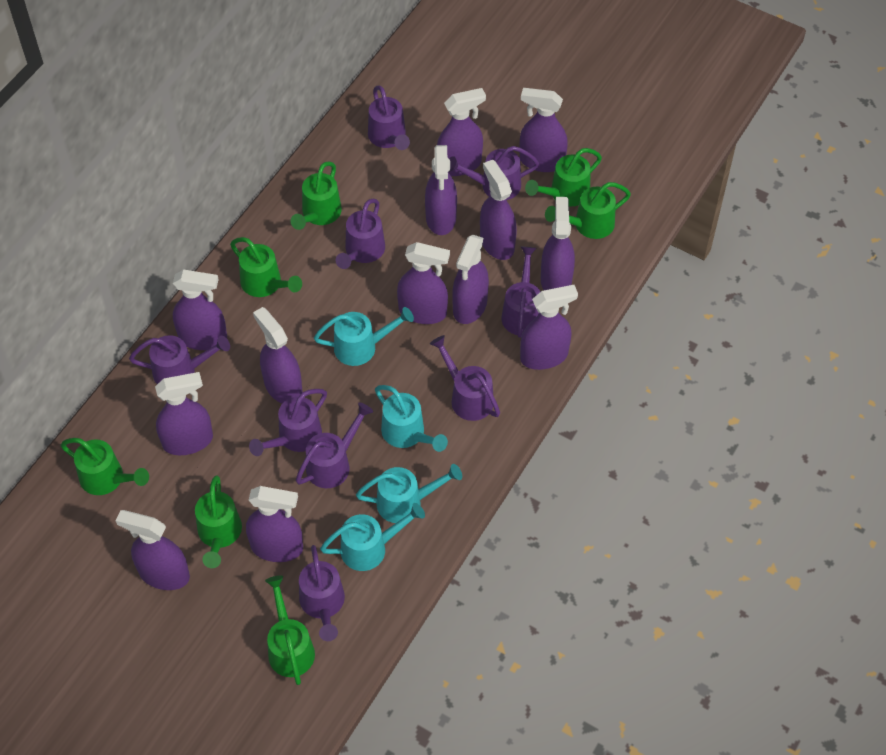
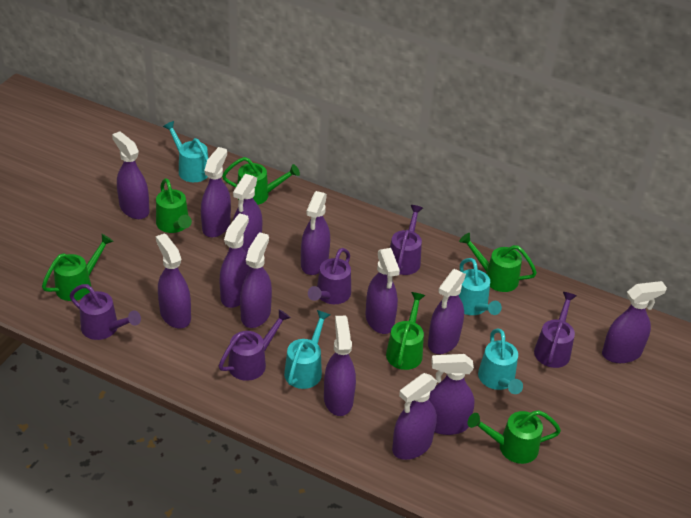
green watering can: 7 -> 6
purple watering can: 9 -> 5

